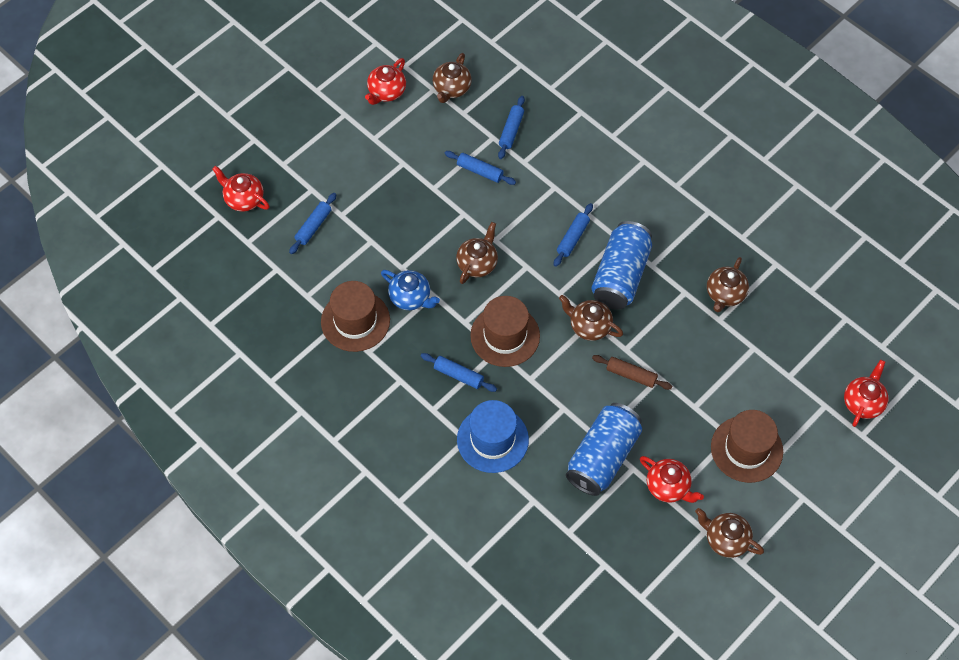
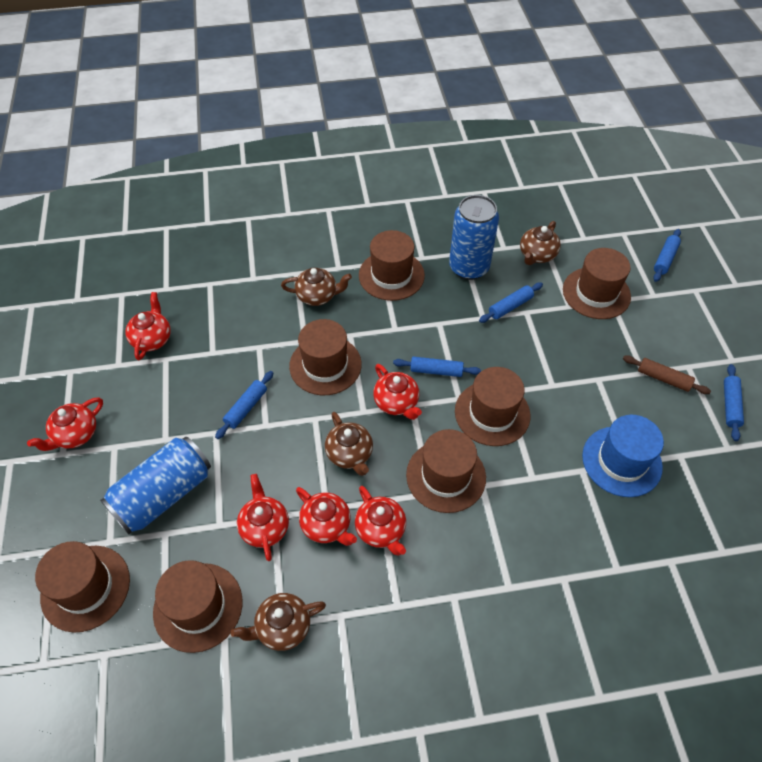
blue teapot: 1 -> 0
brown hat: 3 -> 7
brown teapot: 5 -> 4
red teapot: 4 -> 6

